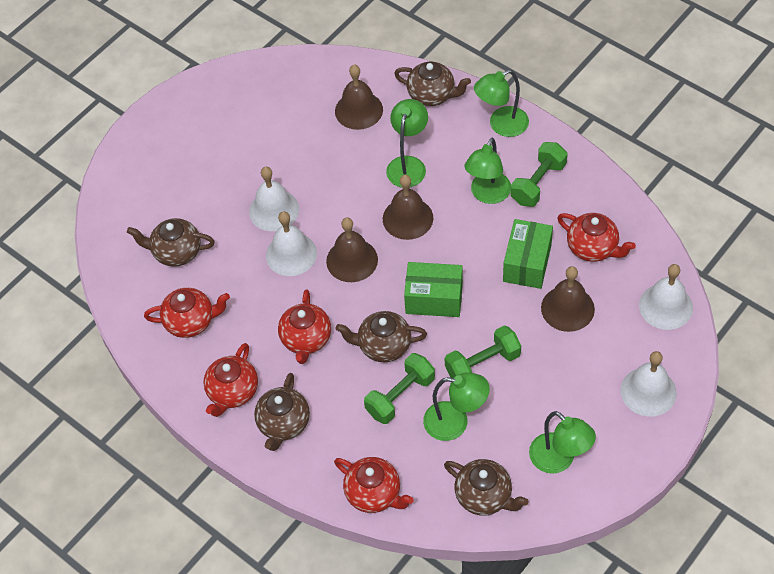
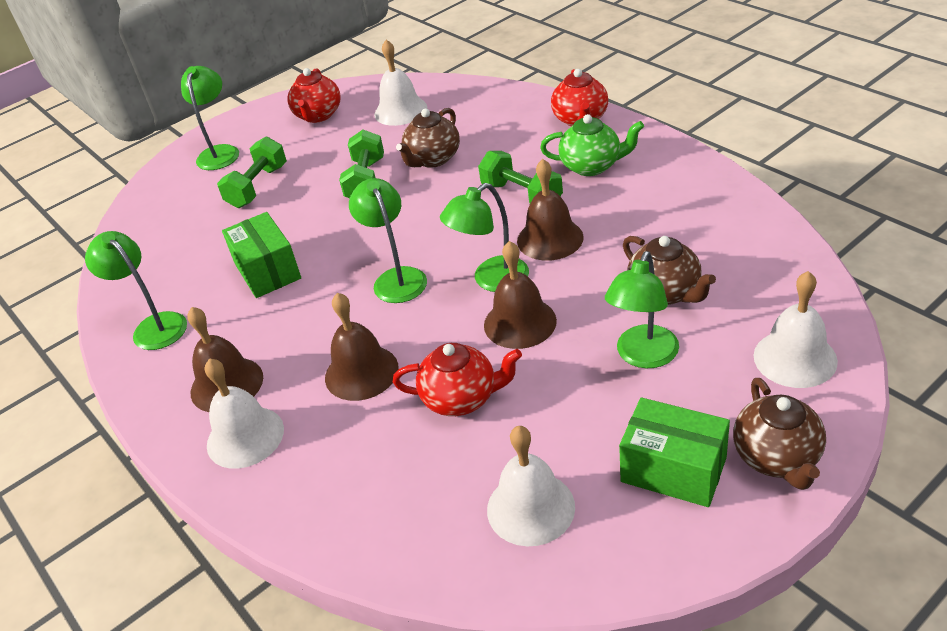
brown teapot: 5 -> 3
green teapot: 0 -> 1
red teapot: 5 -> 3

